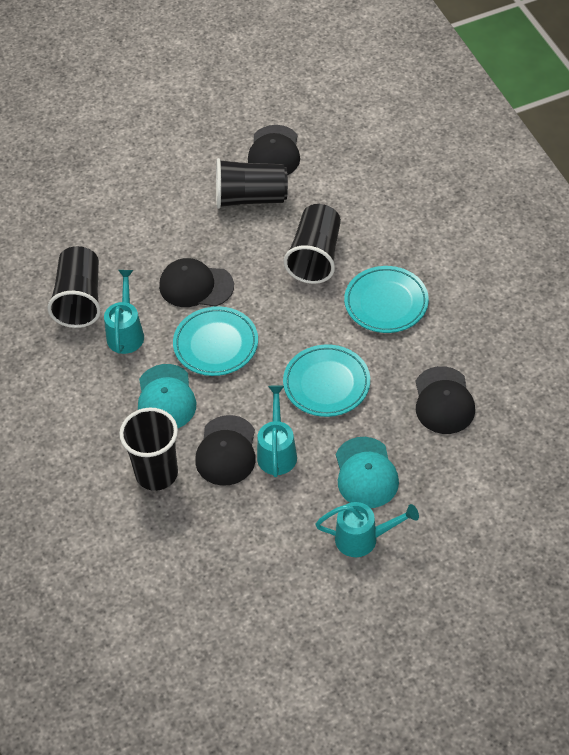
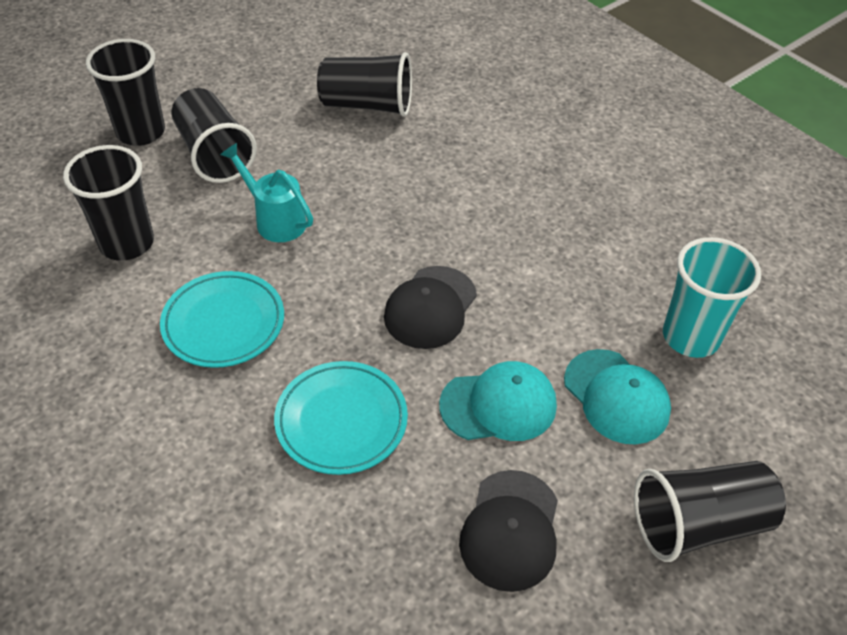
black cap: 4 -> 2
black cup: 4 -> 5
turquoise cup: 0 -> 1
turquoise plate: 3 -> 2
turquoise watering can: 3 -> 1

